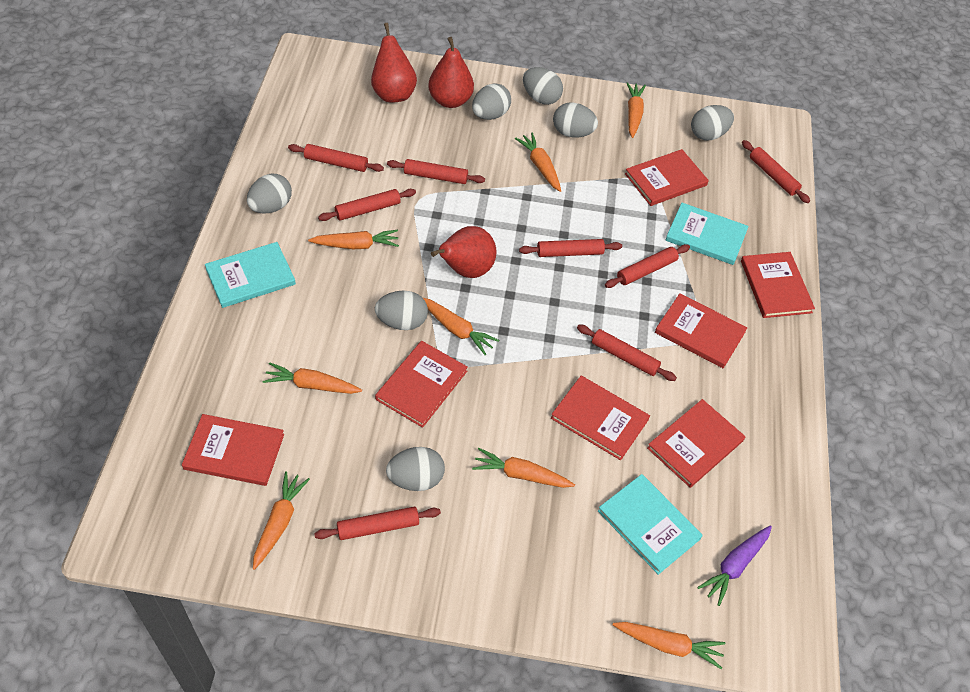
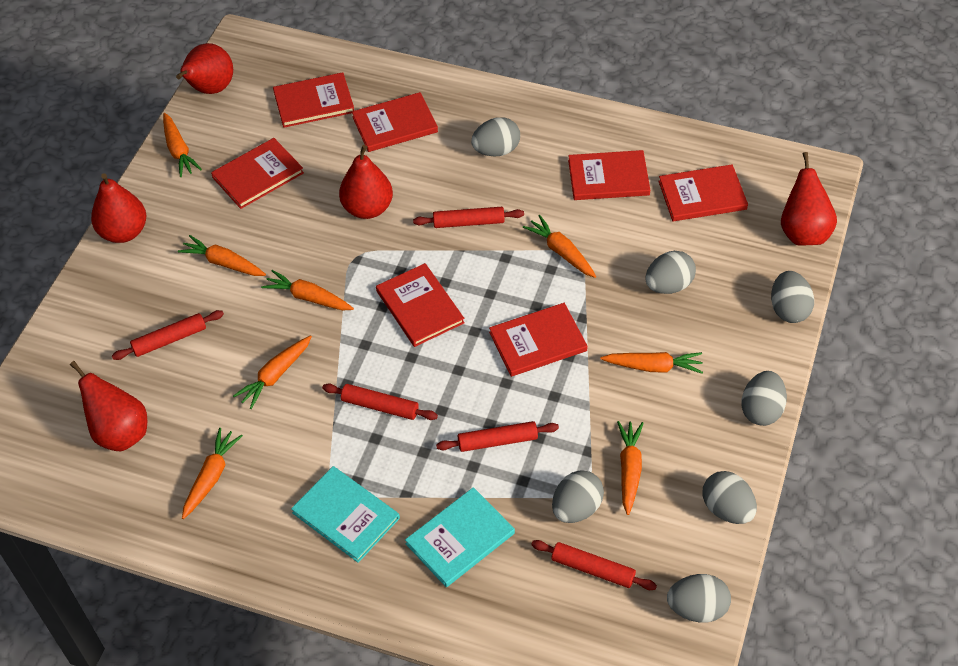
purple carrot: 1 -> 0
red pear: 3 -> 5
red rolling pin: 8 -> 5
turquoise book: 3 -> 2

